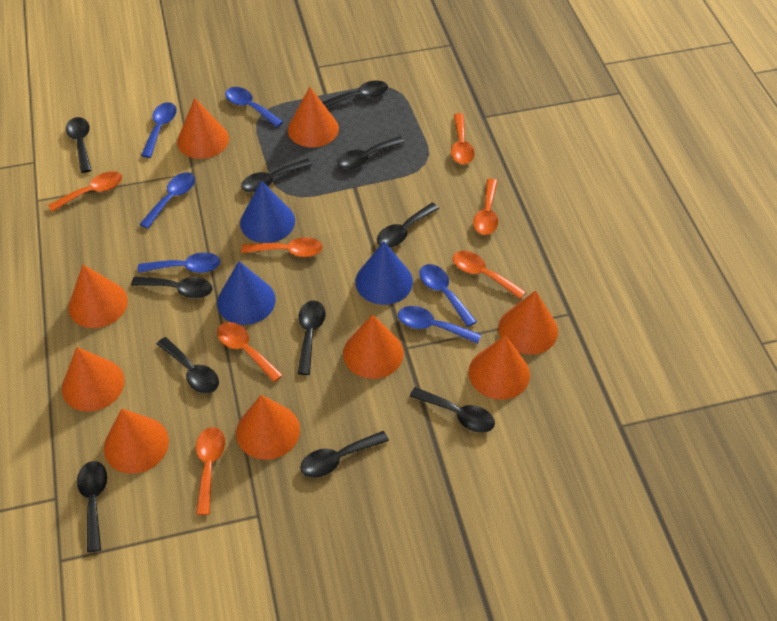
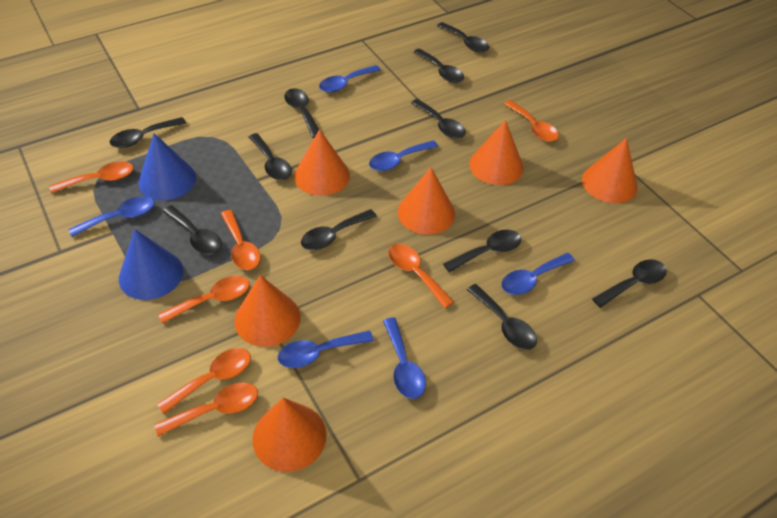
blue cone: 3 -> 2
orange cone: 9 -> 6

